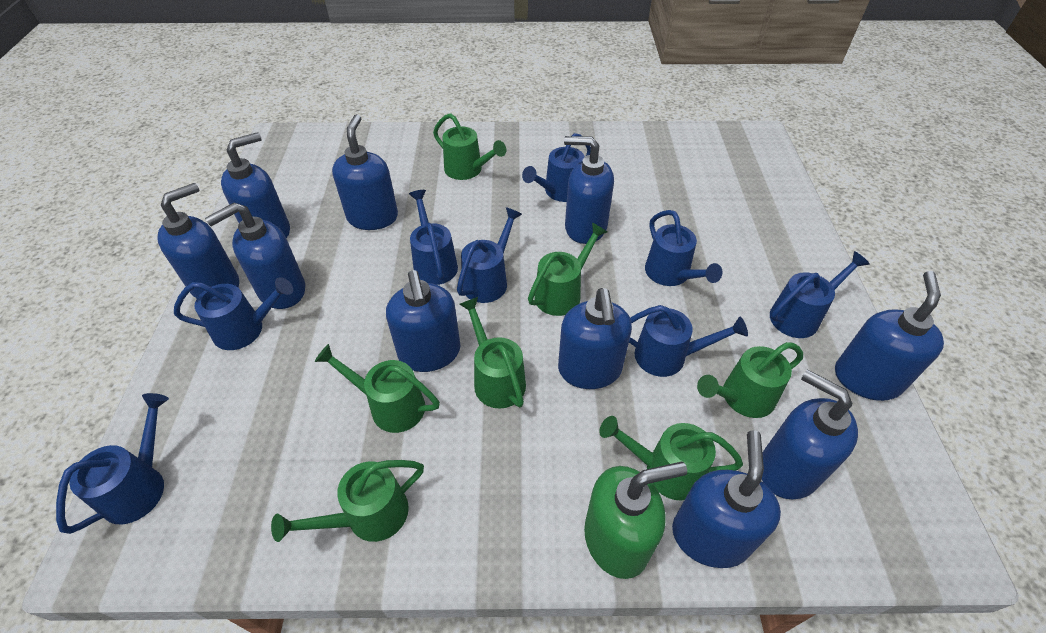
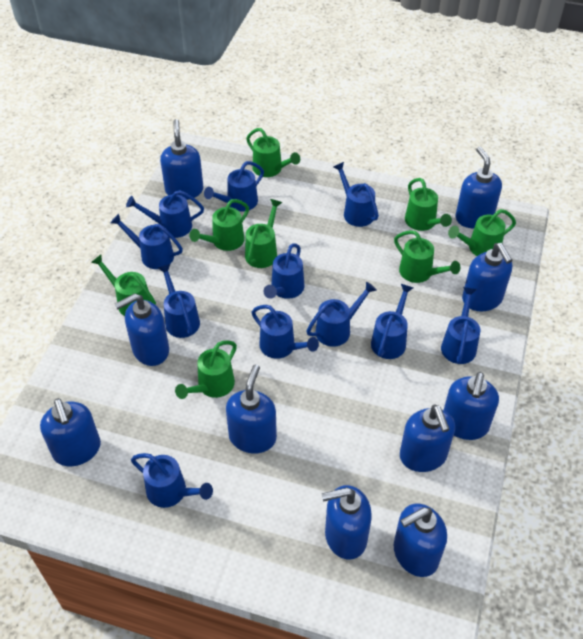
blue watering can: 8 -> 11
green soap dispenser: 1 -> 0
green watering can: 7 -> 8

